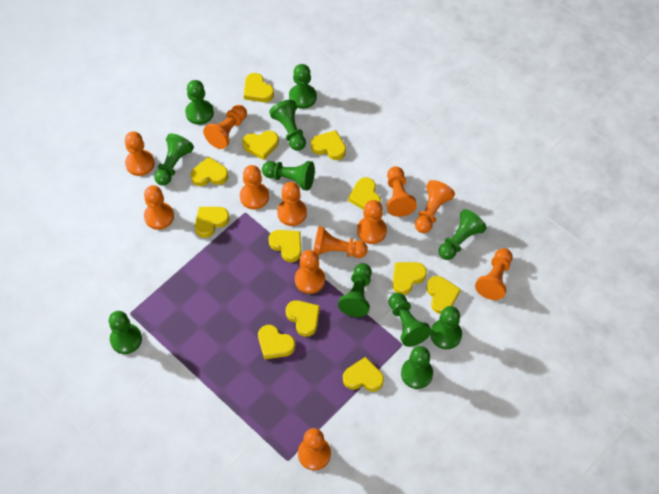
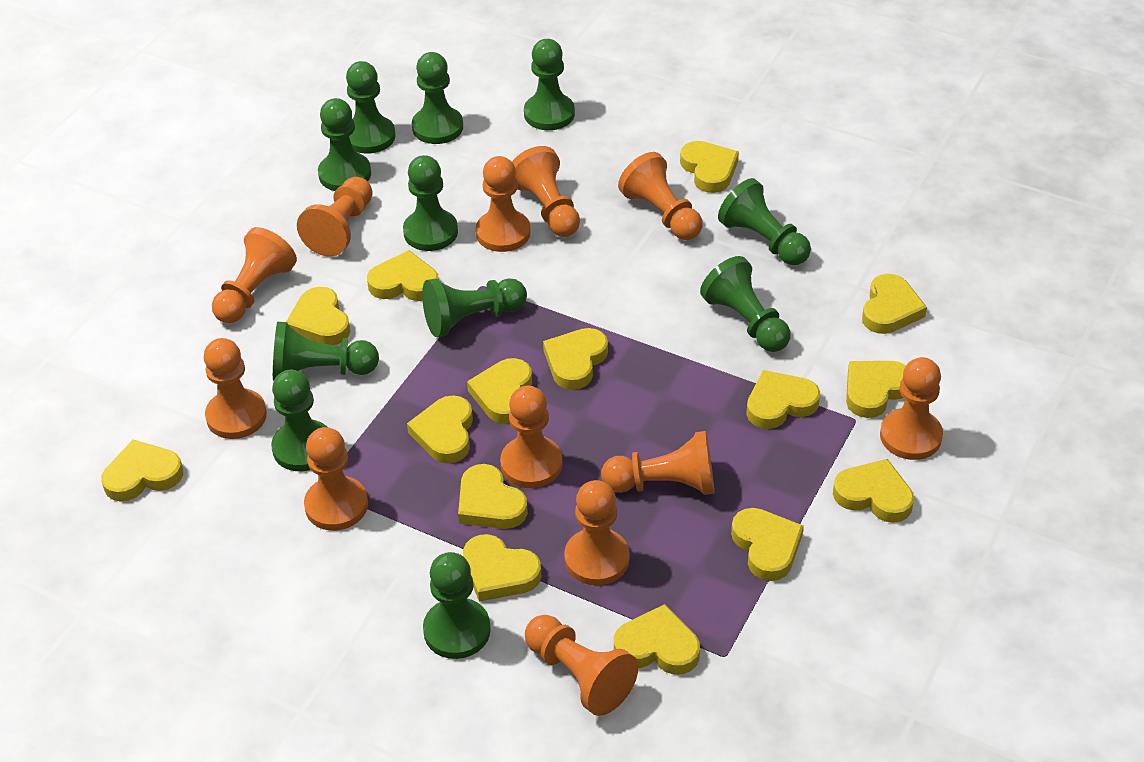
yellow heart: 12 -> 15

